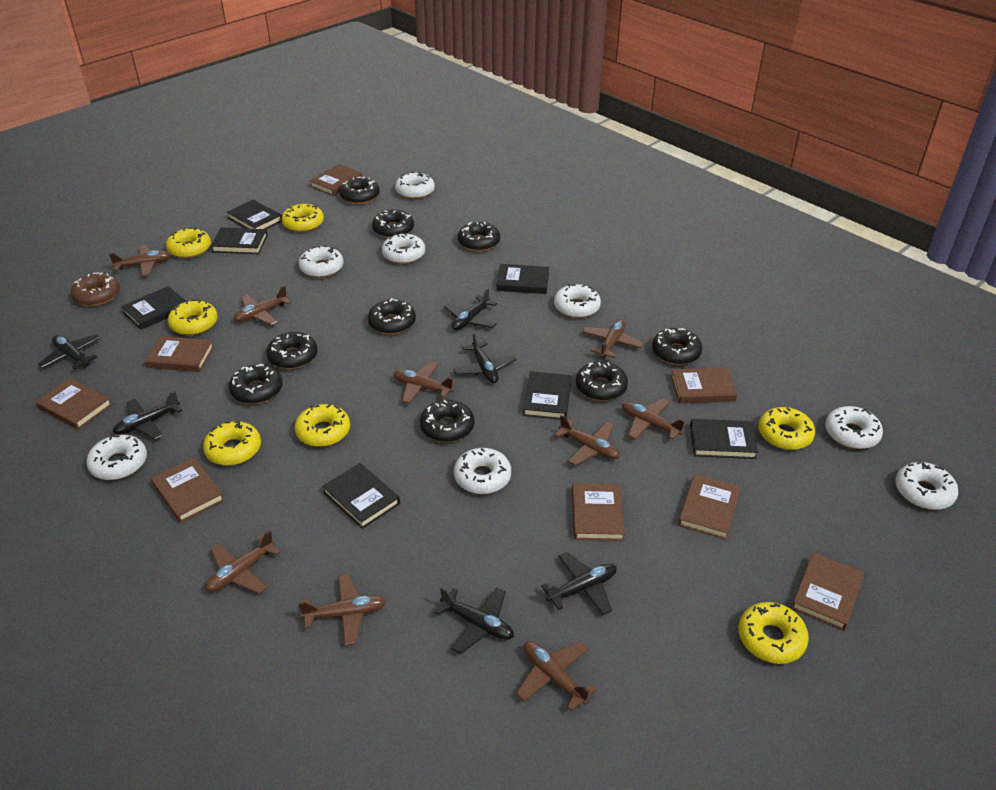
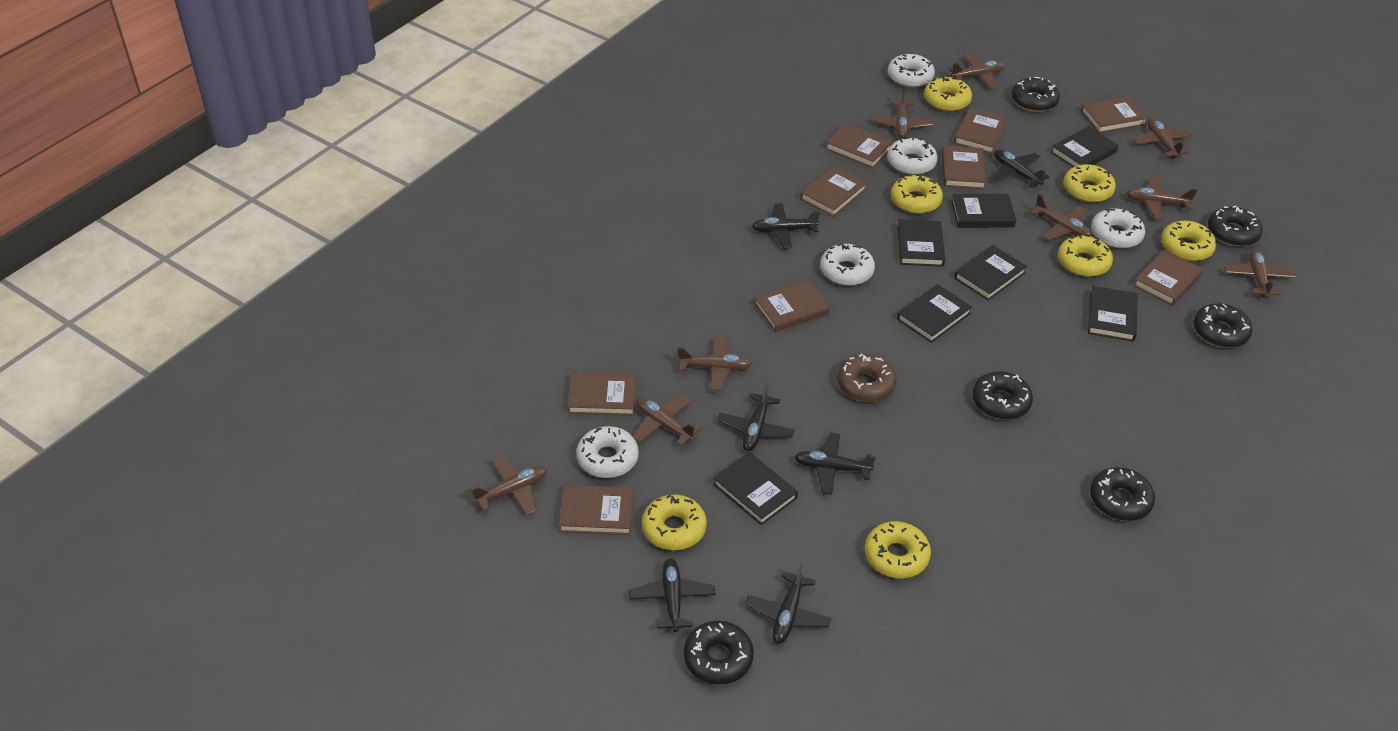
black donut: 9 -> 6
brown book: 8 -> 9
white donut: 8 -> 5

